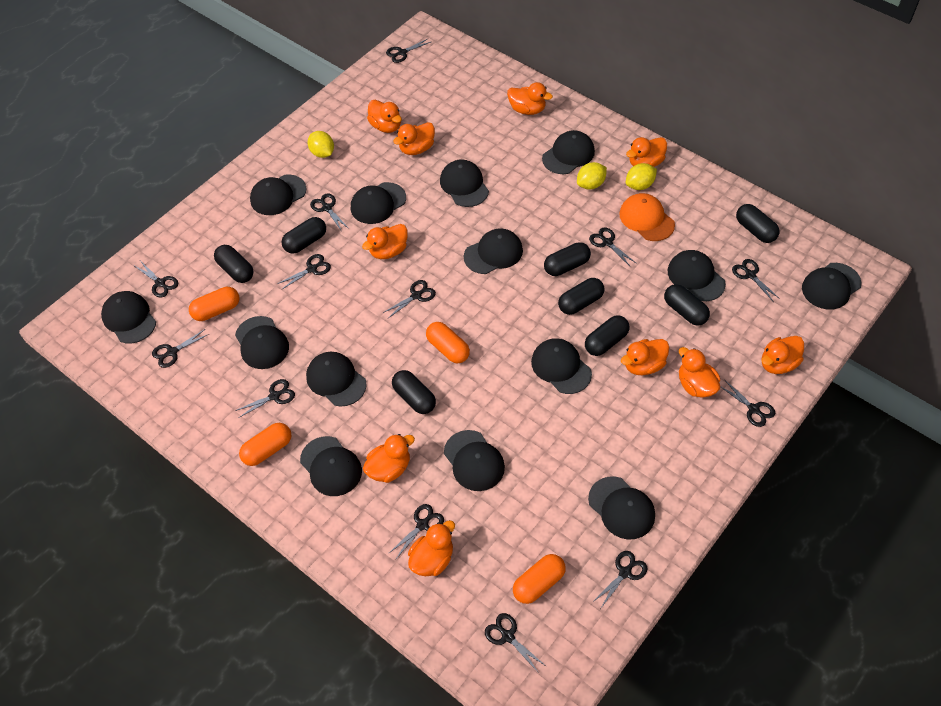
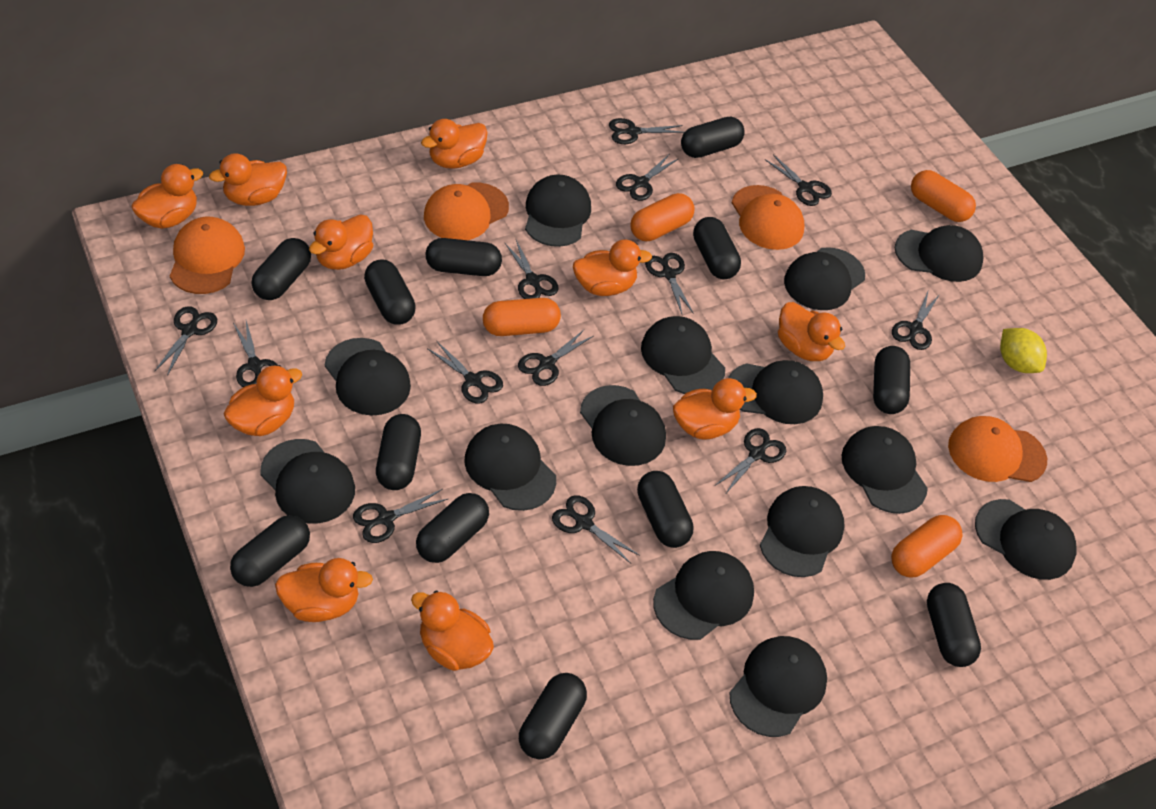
black capsule: 8 -> 12
orange cap: 1 -> 4
yellow lemon: 3 -> 1

